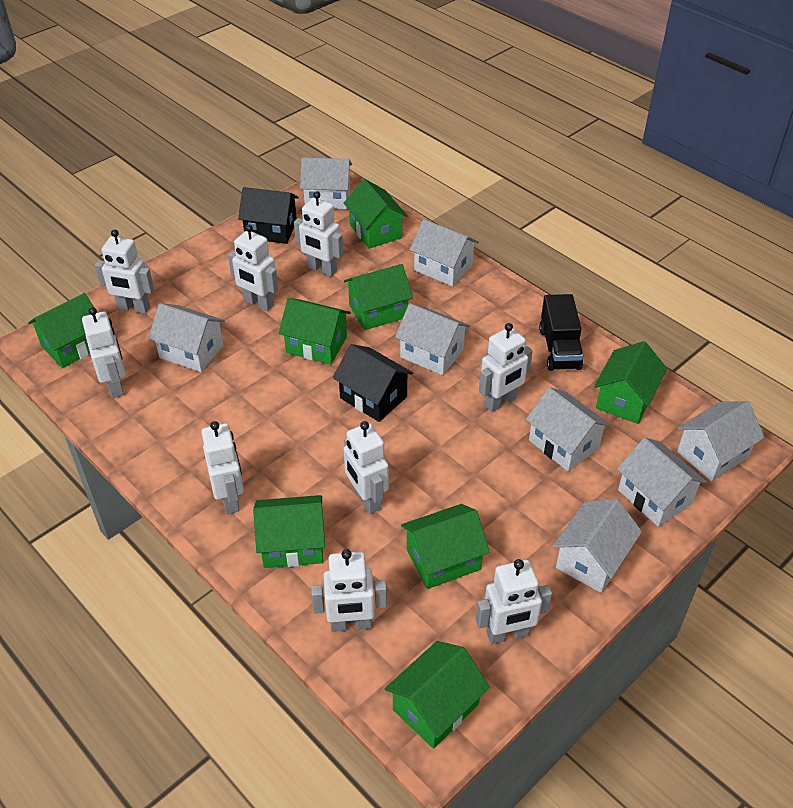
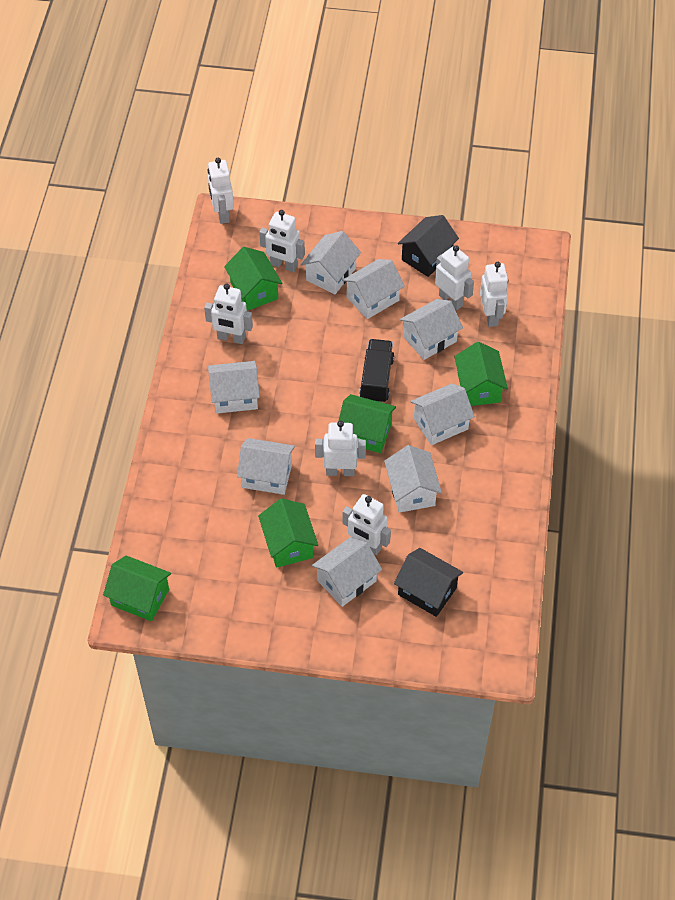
green house: 8 -> 5
white robot: 9 -> 7

